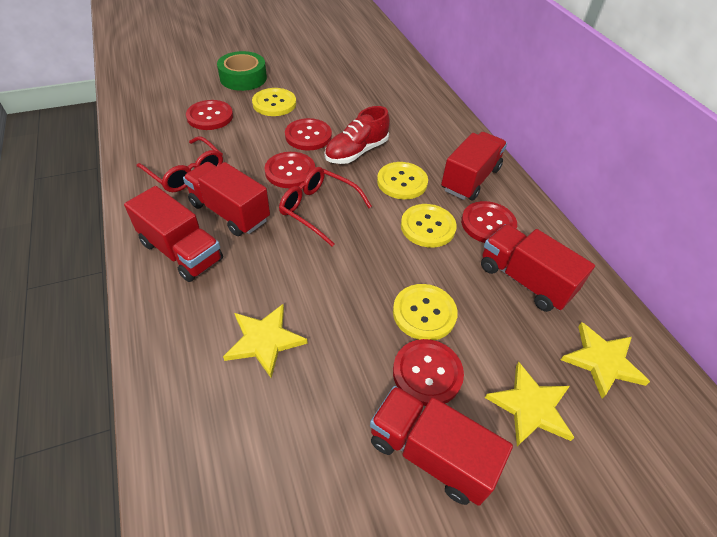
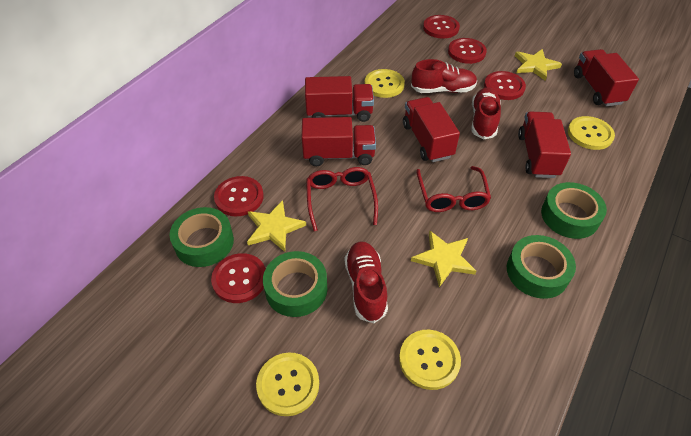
green tape: 1 -> 4
red shoe: 1 -> 3

